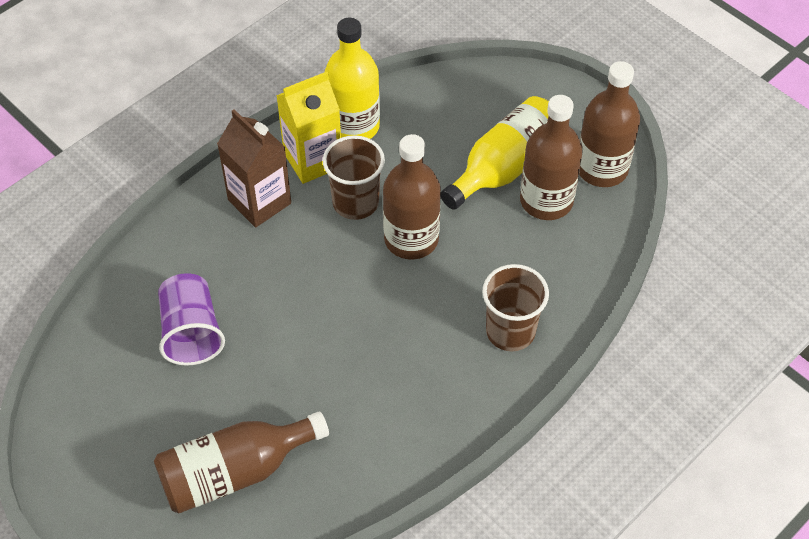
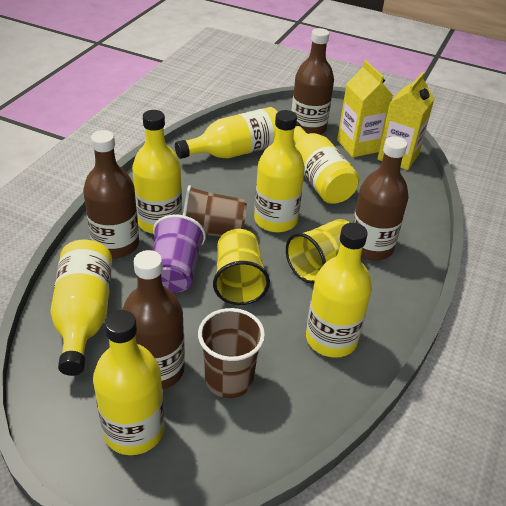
brown carton: 1 -> 0
yellow bottle: 2 -> 7
yellow carton: 1 -> 2
yellow cup: 0 -> 2

